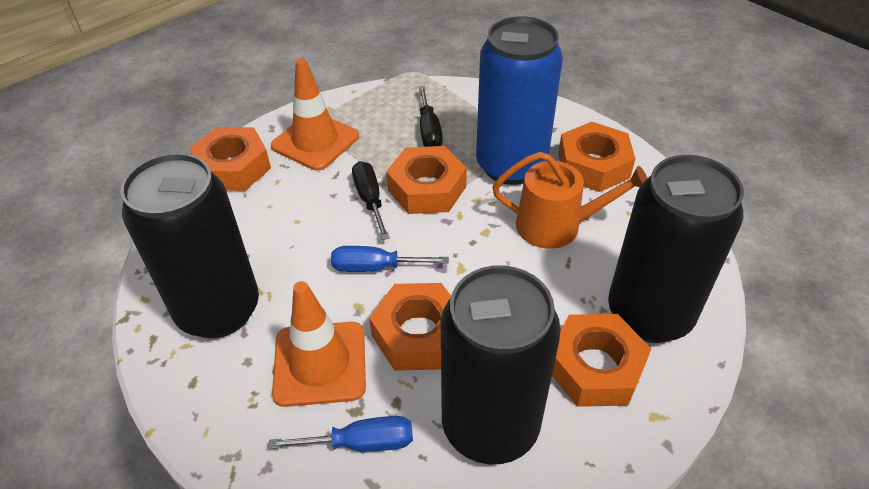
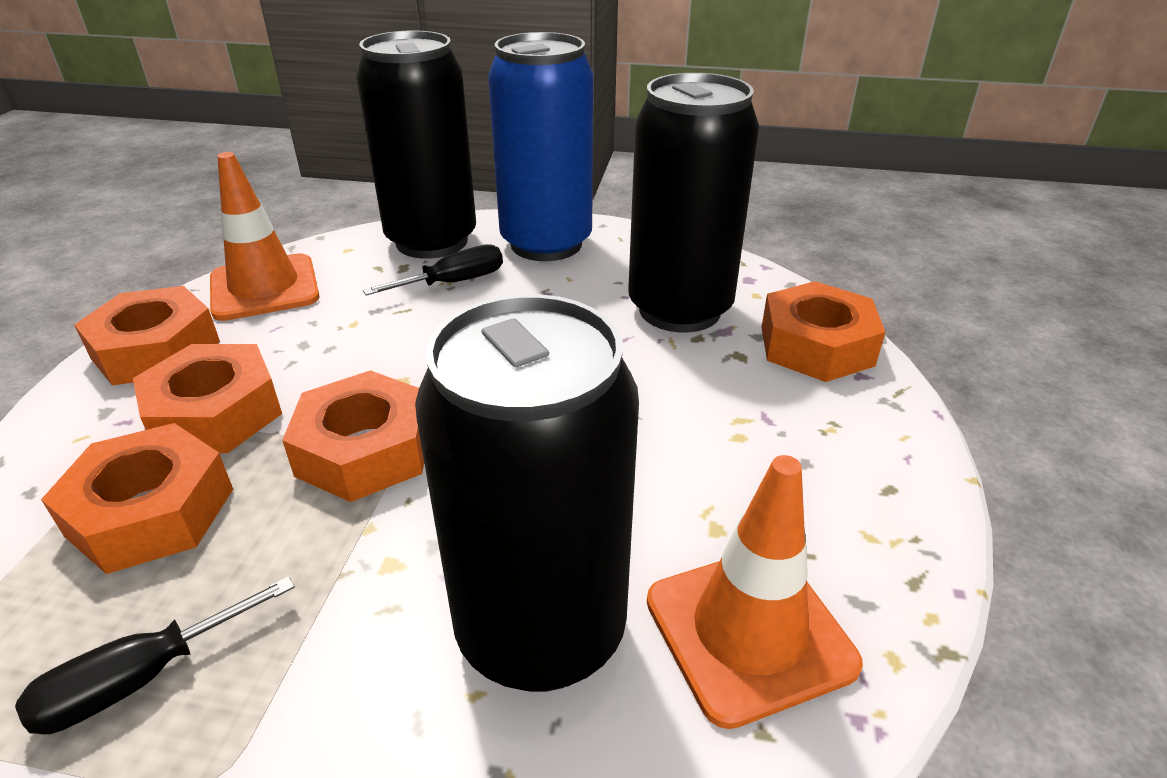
blue screwdriver: 2 -> 0
orange watering can: 1 -> 0

